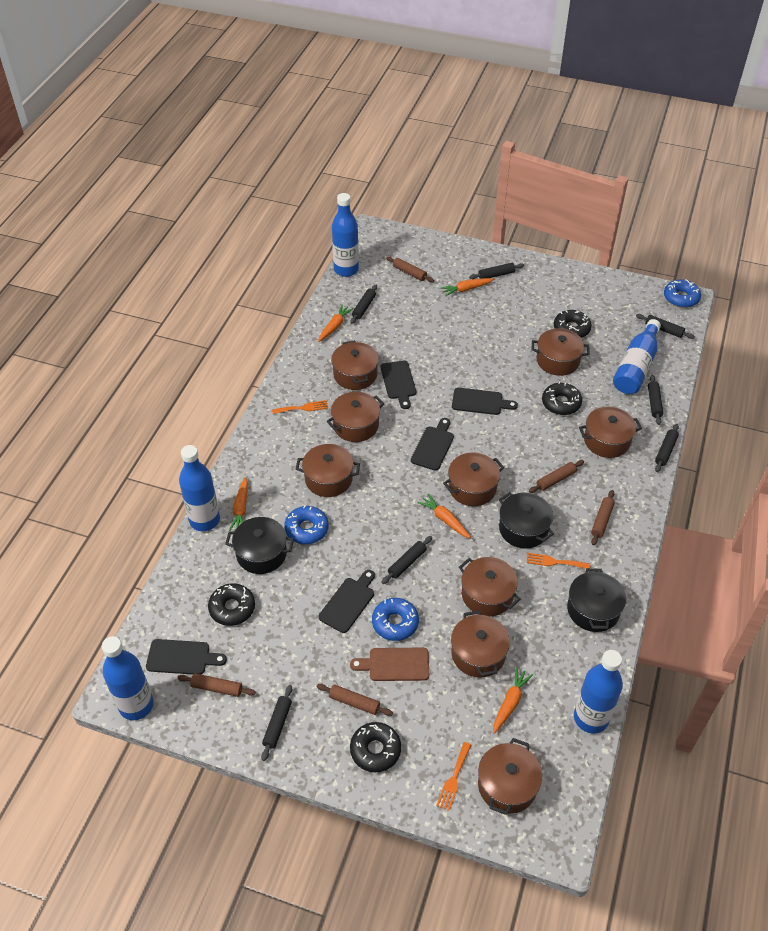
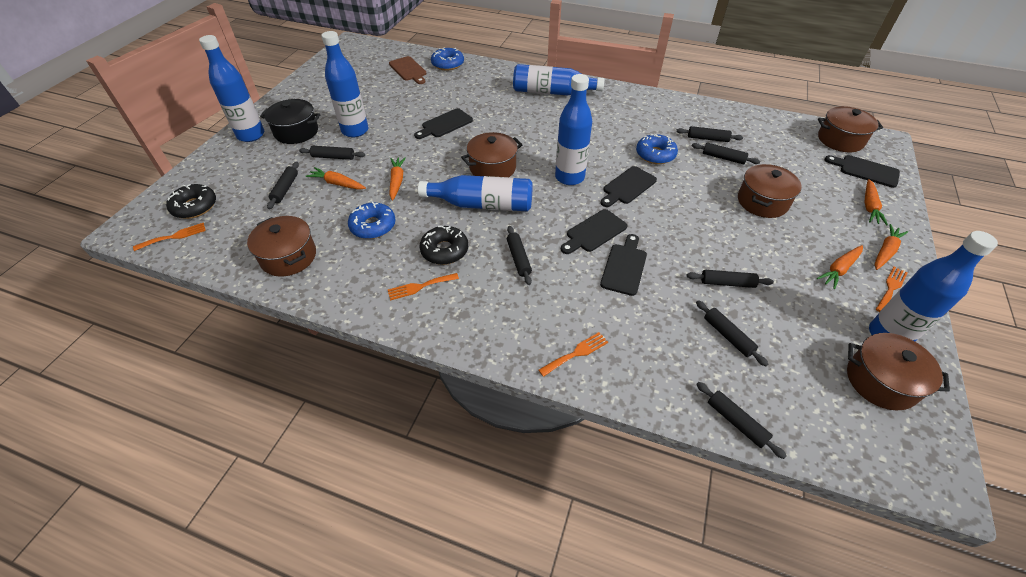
black donut: 4 -> 2
black pot: 3 -> 1
black rolling pin: 7 -> 8
blue bottle: 5 -> 6
brown pot: 9 -> 5
brown rolling pin: 5 -> 0
orange fork: 3 -> 4

